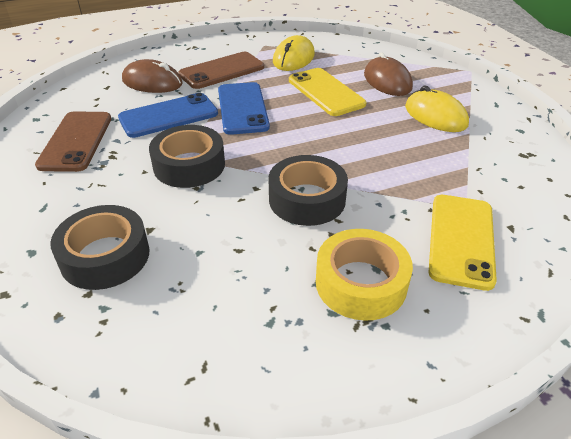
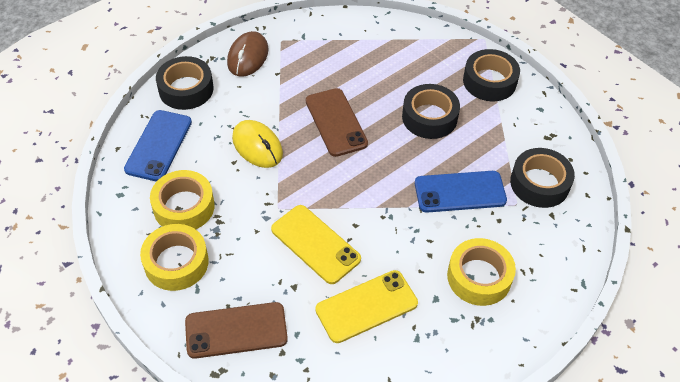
black tape: 3 -> 4
brown mouse: 2 -> 1
yellow mouse: 2 -> 1
yellow tape: 1 -> 3

